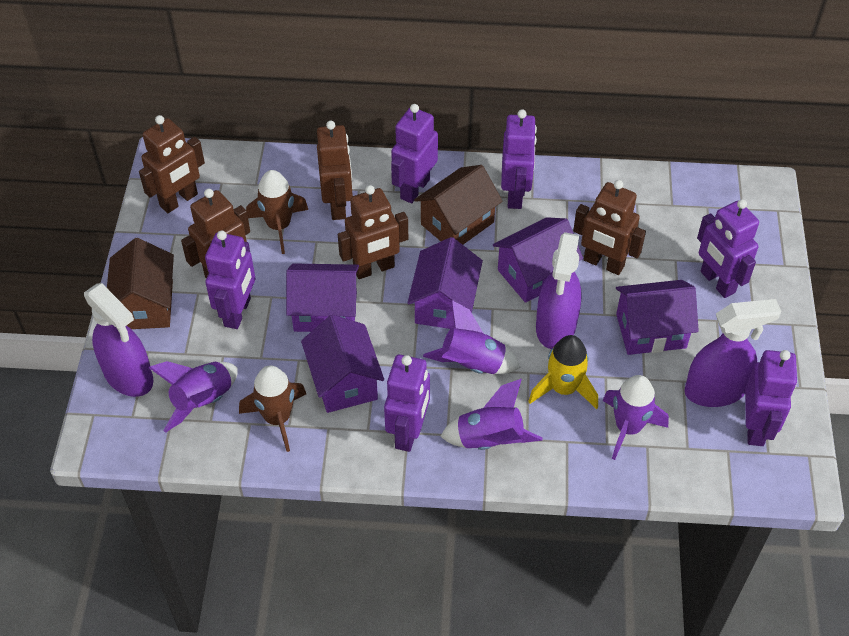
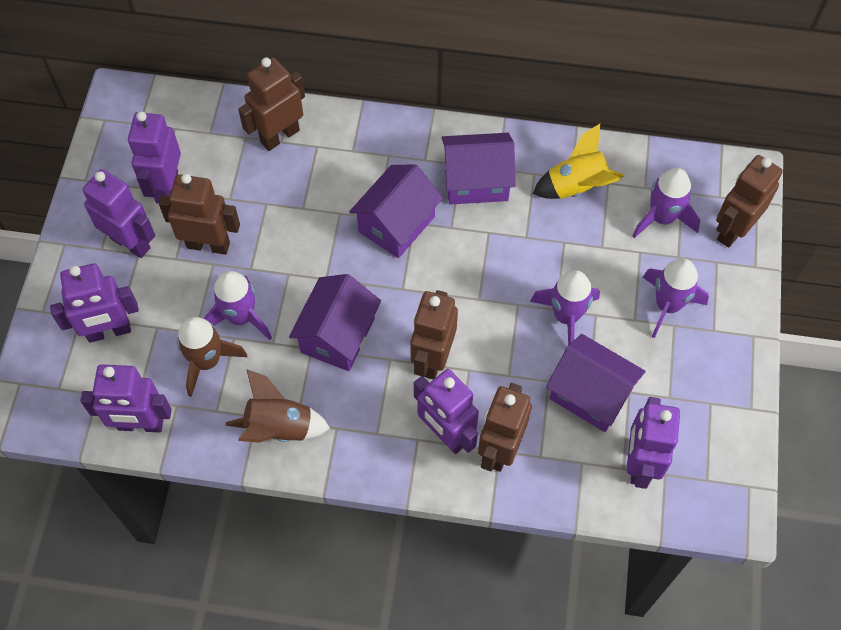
brown house: 2 -> 0
purple house: 5 -> 4
purple spray bottle: 3 -> 0

